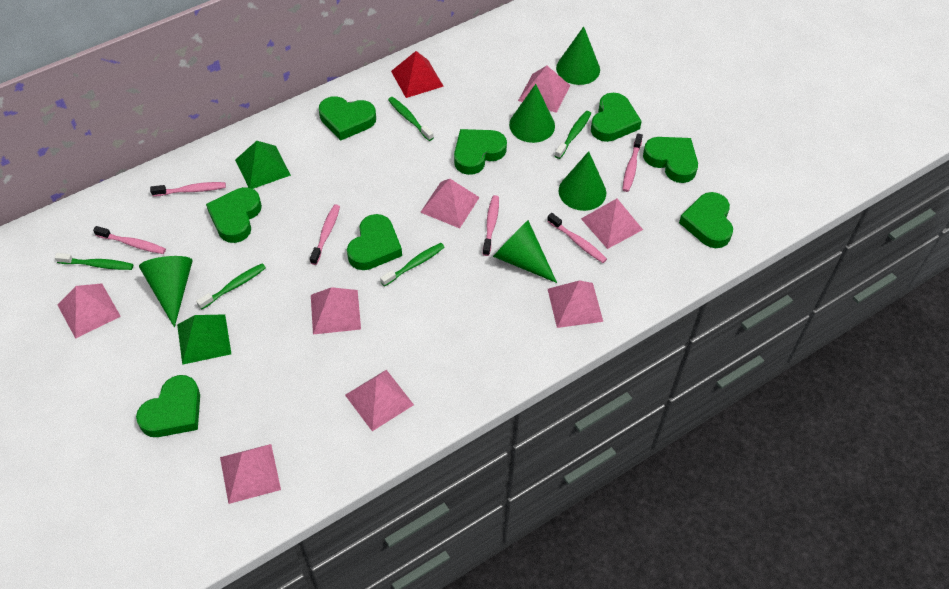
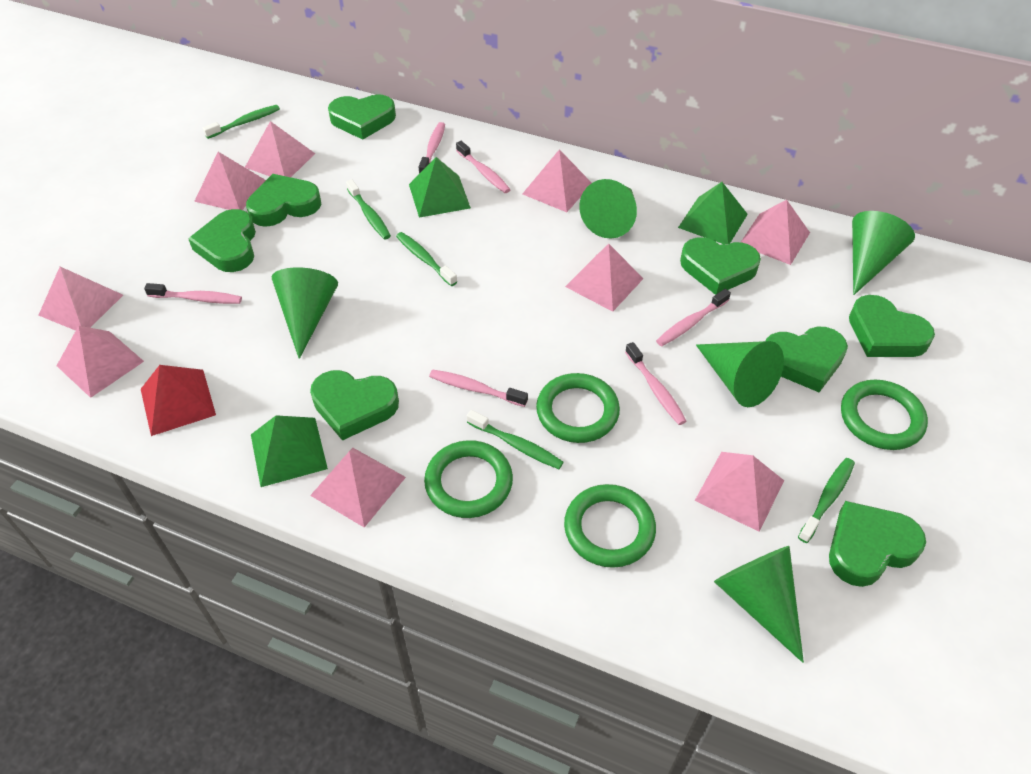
green pyramid: 2 -> 3
green ring: 0 -> 4
pink pyramid: 8 -> 9

